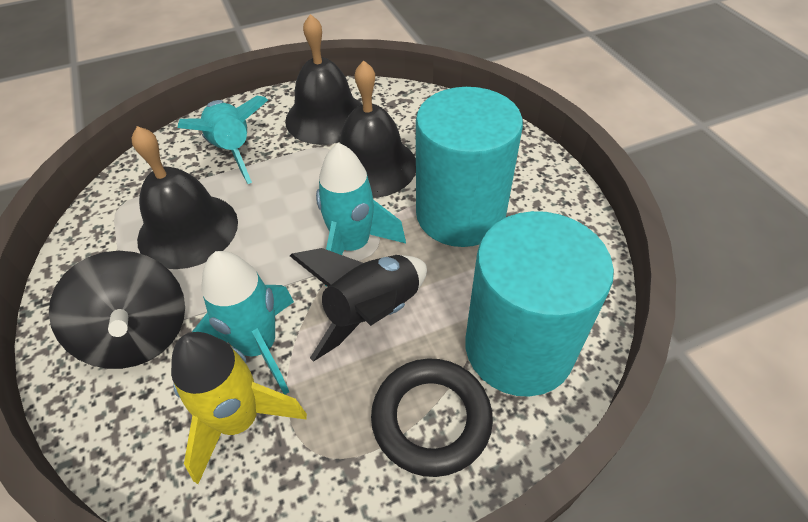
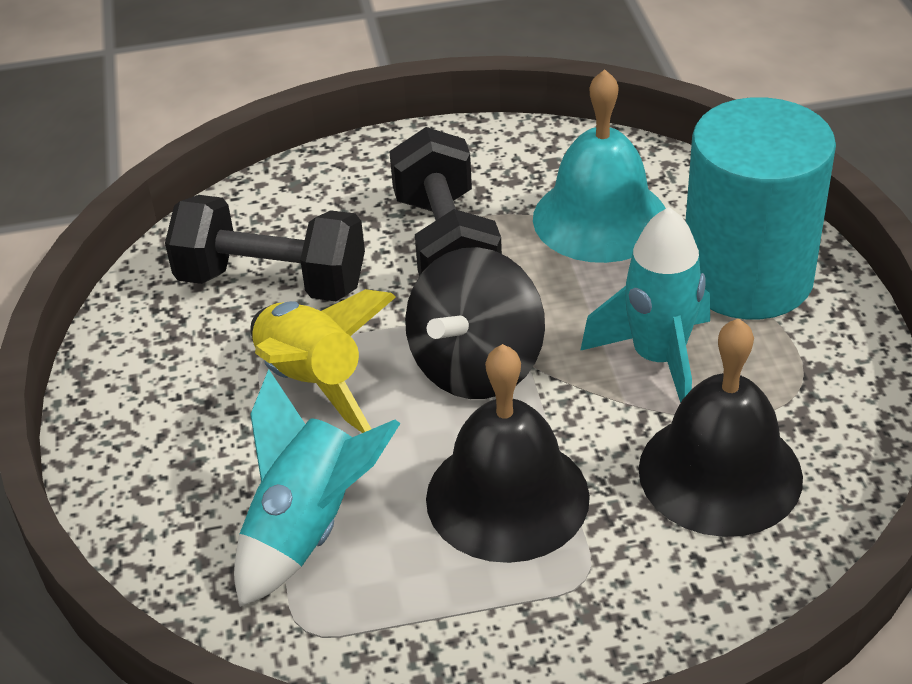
black bell: 3 -> 2
black dumbbell: 0 -> 2
black ring: 1 -> 0
black rocket: 1 -> 0
turquoise bell: 0 -> 1
turquoise cylinder: 2 -> 1
turquoise rocket: 3 -> 2

